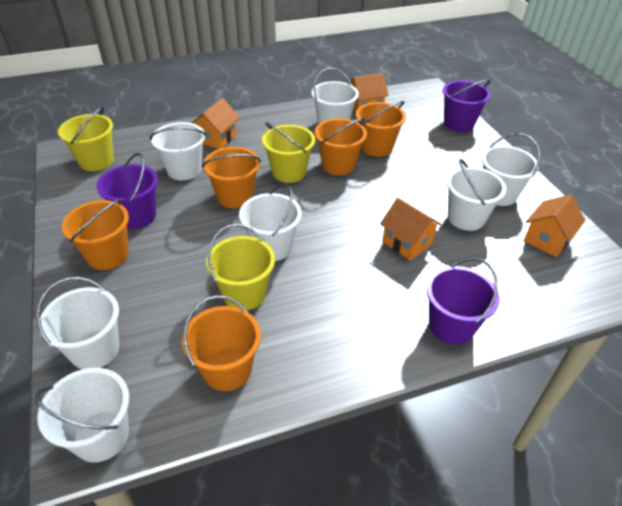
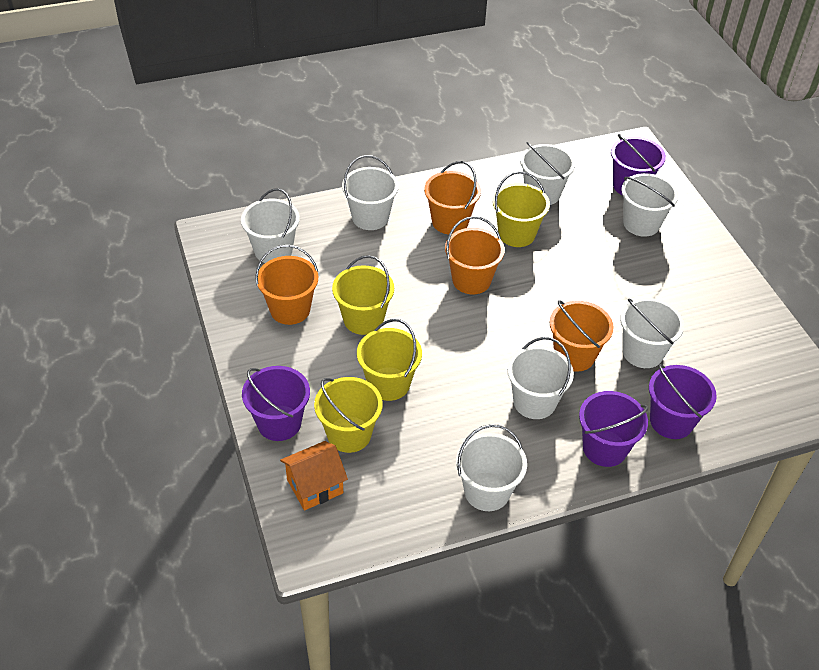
orange bucket: 5 -> 4
orange house: 4 -> 1
purple bucket: 3 -> 4
yellow bucket: 3 -> 4

